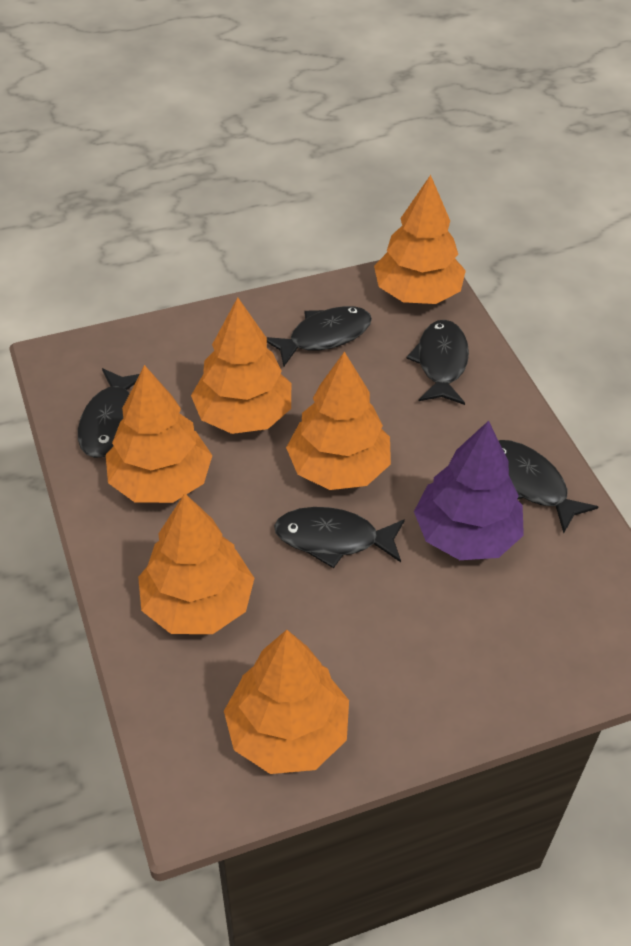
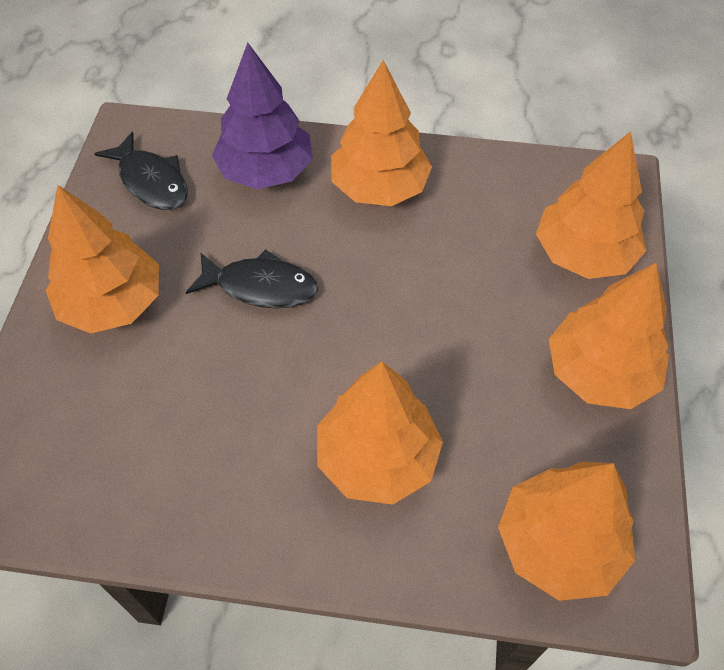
black fish: 5 -> 2

